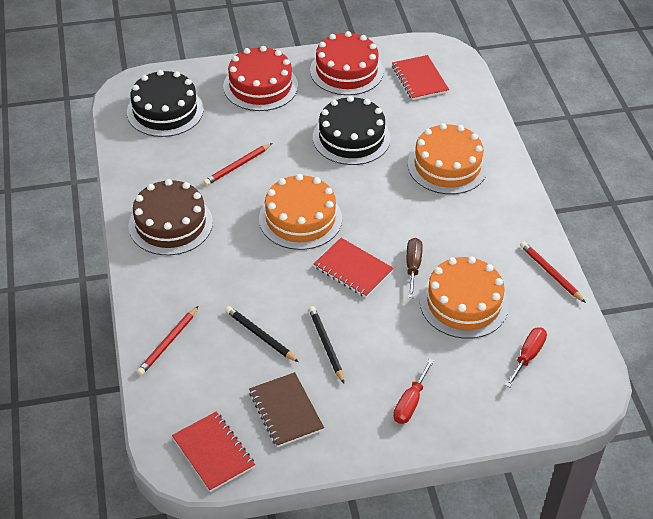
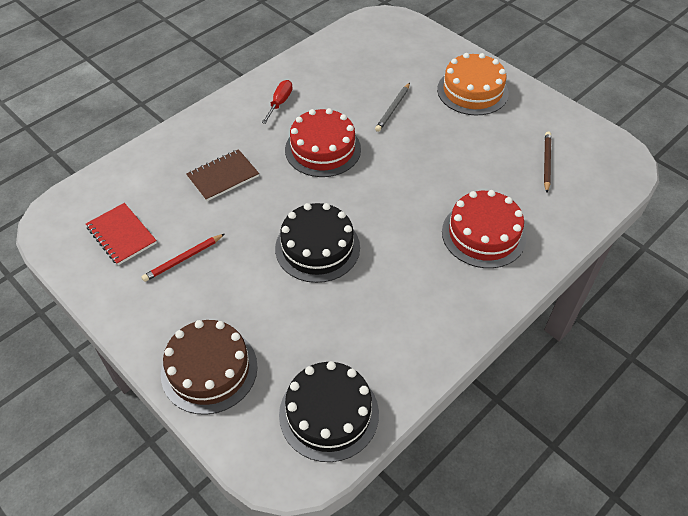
black pencil: 2 -> 0
brown pencil: 0 -> 1
brown screwdriver: 1 -> 0
grey pencil: 0 -> 1
orange cake: 3 -> 1
red notebook: 3 -> 1
red pencil: 3 -> 1
red screwdriver: 2 -> 1

